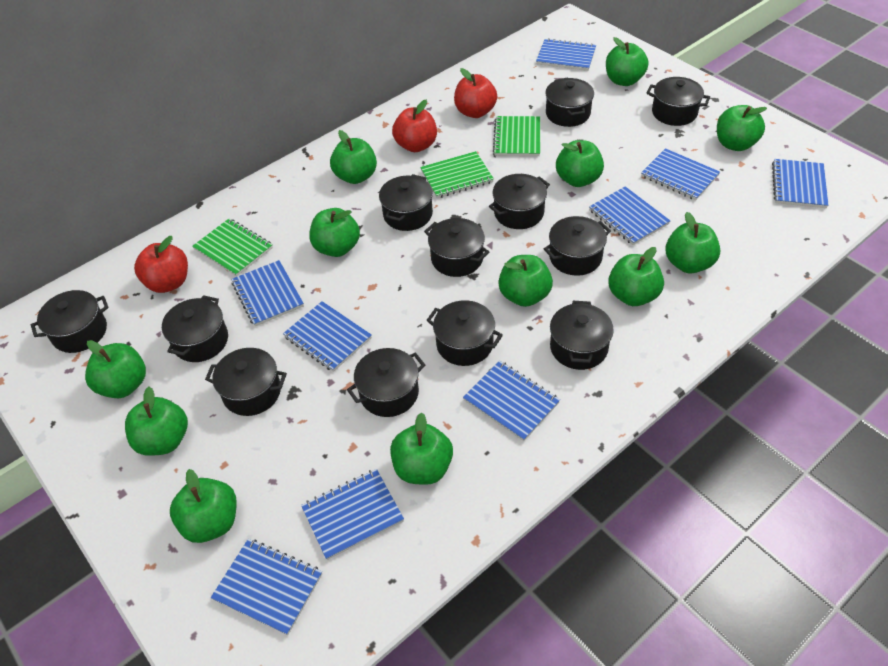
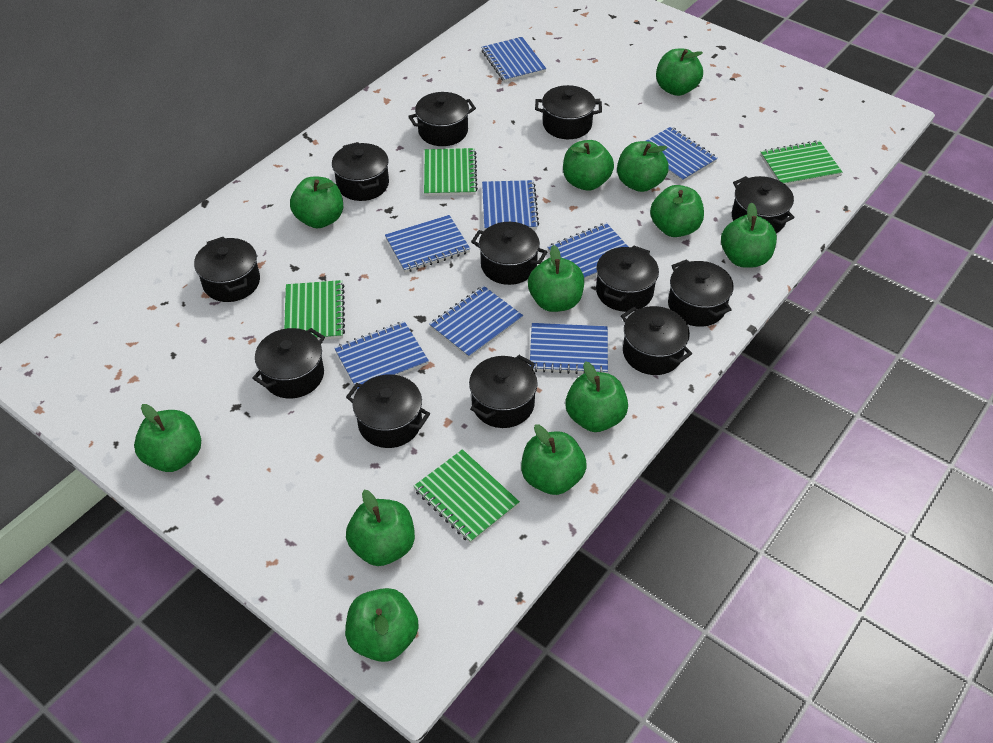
blue notebook: 9 -> 8
green notebook: 3 -> 4
red apple: 3 -> 0

